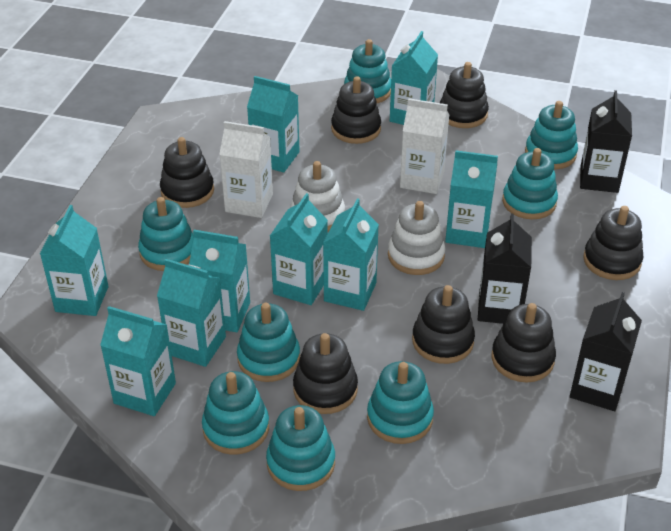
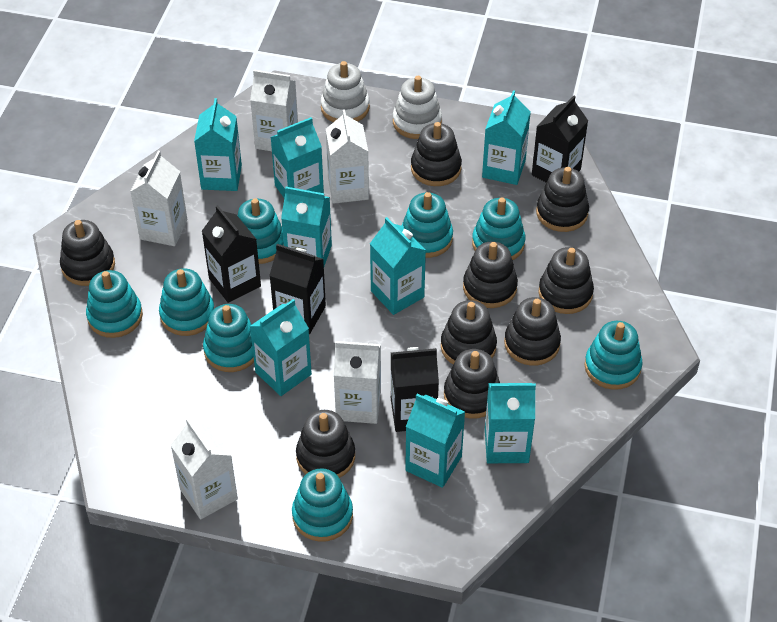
black carton: 3 -> 4
black stacking toy: 7 -> 9
turquoise carton: 9 -> 8
white carton: 2 -> 5

